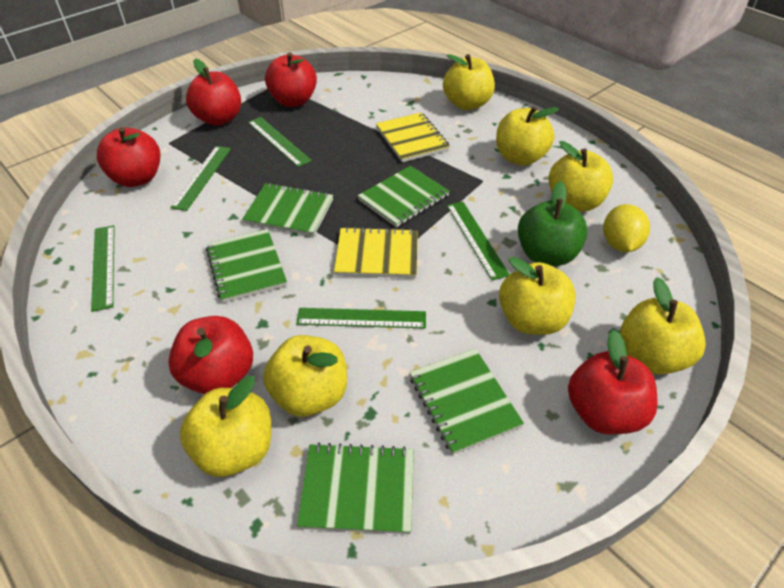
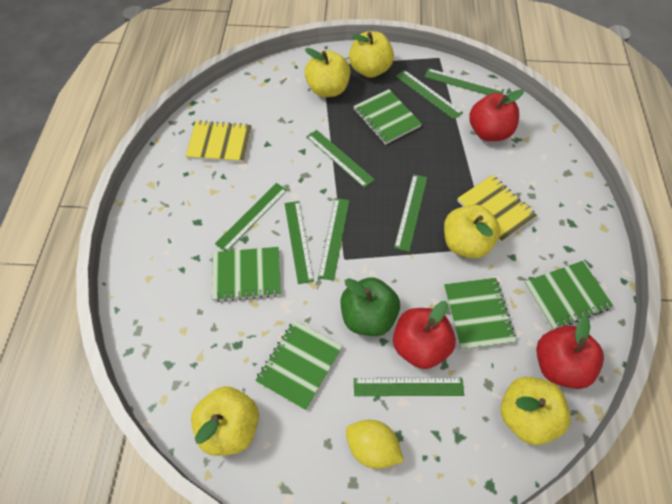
green ruler: 5 -> 8
red apple: 5 -> 3
yellow apple: 7 -> 5

